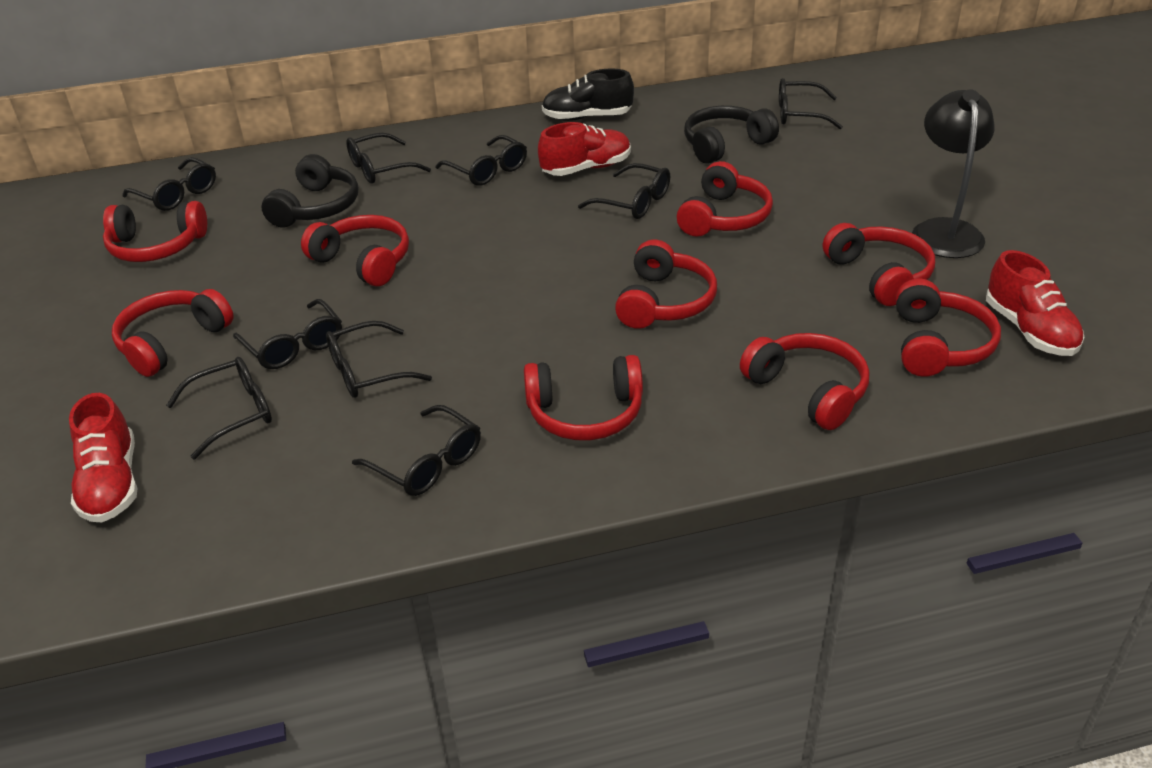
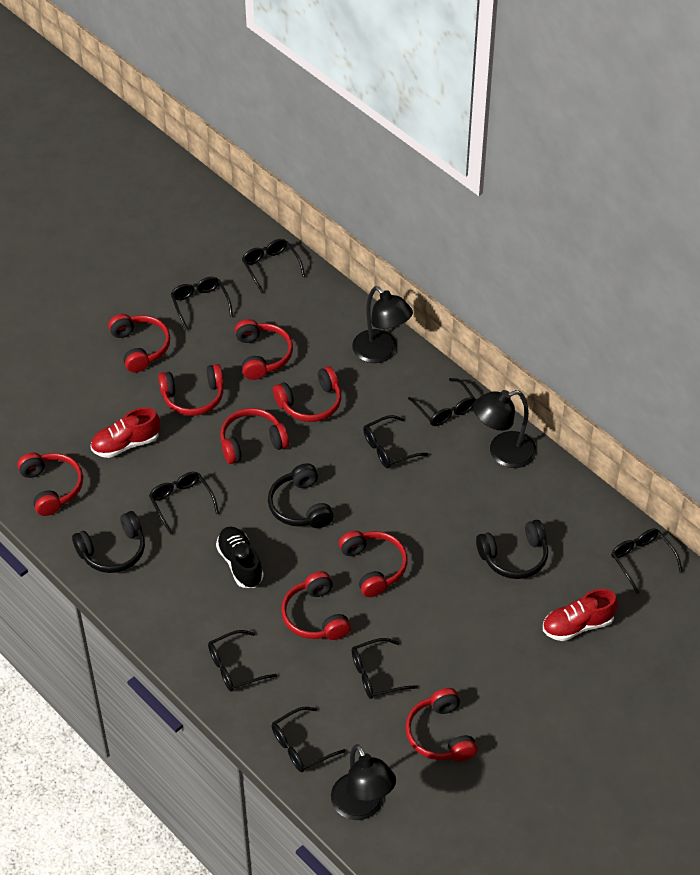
black headphones: 2 -> 3
black lamp: 1 -> 3
red shoe: 3 -> 2

